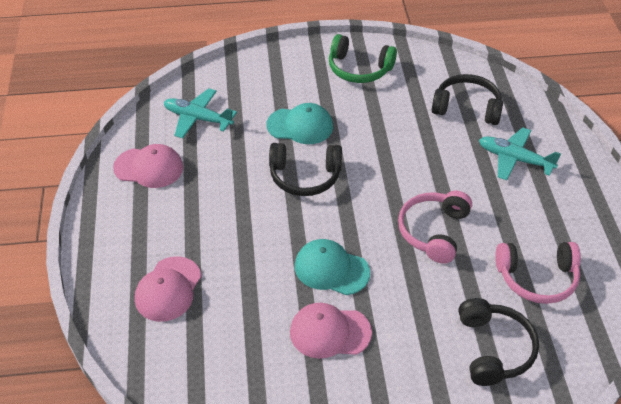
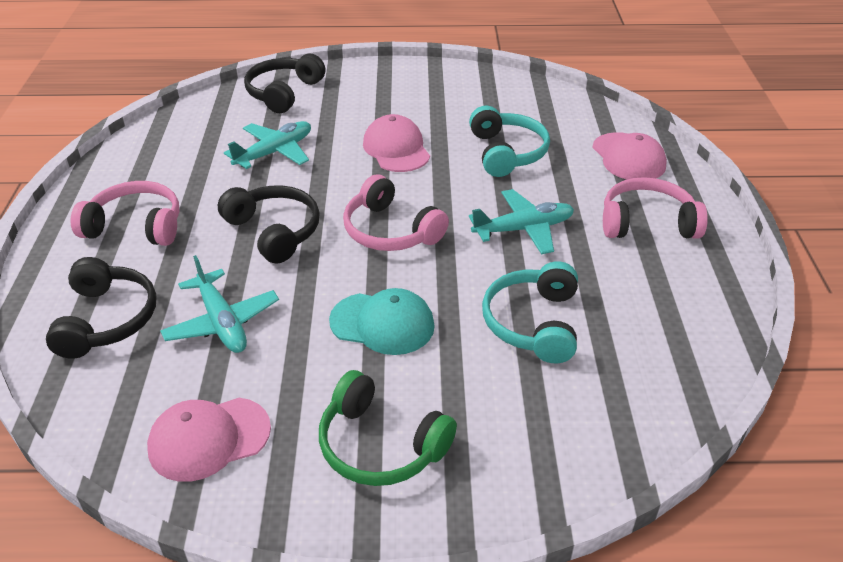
pink headphones: 2 -> 3
turquoise cap: 2 -> 1
turquoise headphones: 0 -> 2
turquoise plane: 2 -> 3

